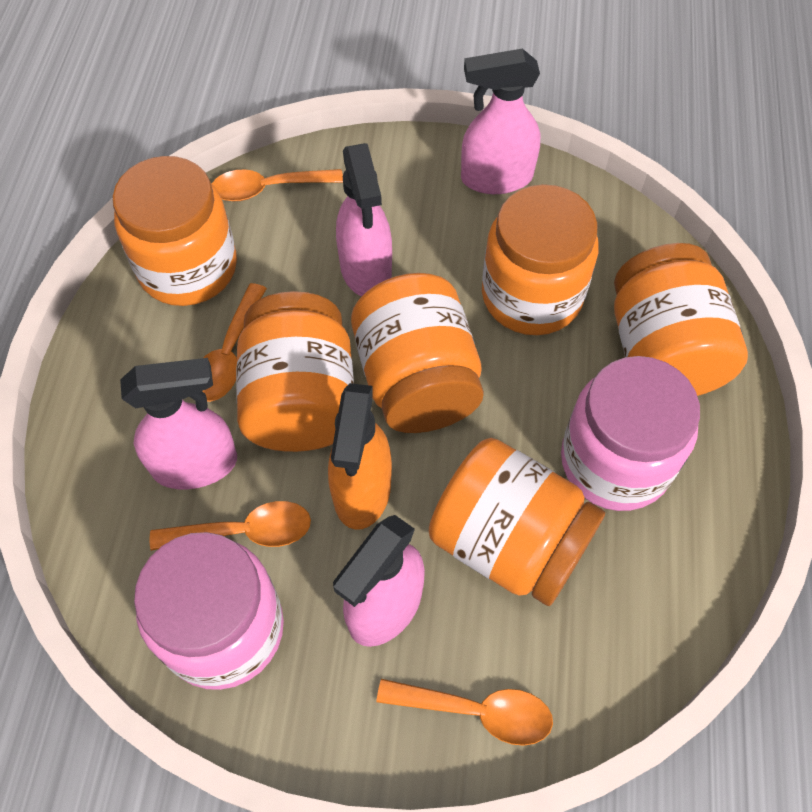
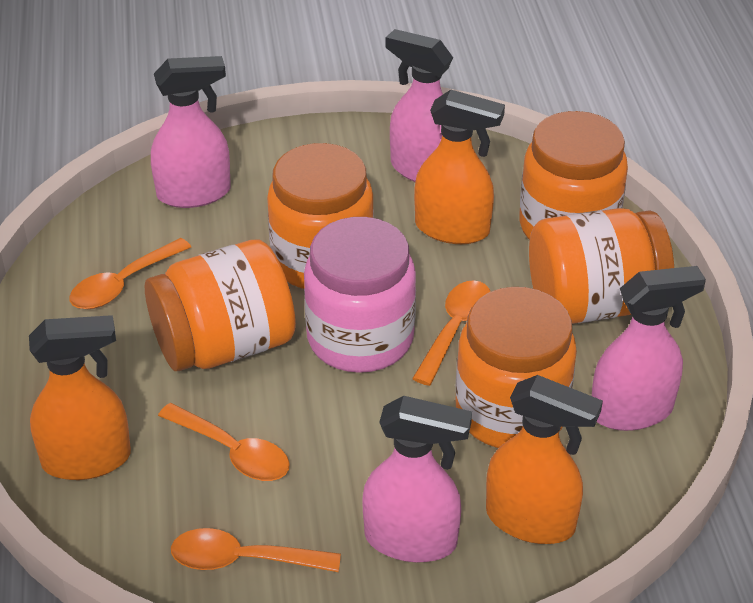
orange jar: 6 -> 5
orange spray bottle: 1 -> 3
pink jar: 2 -> 1

